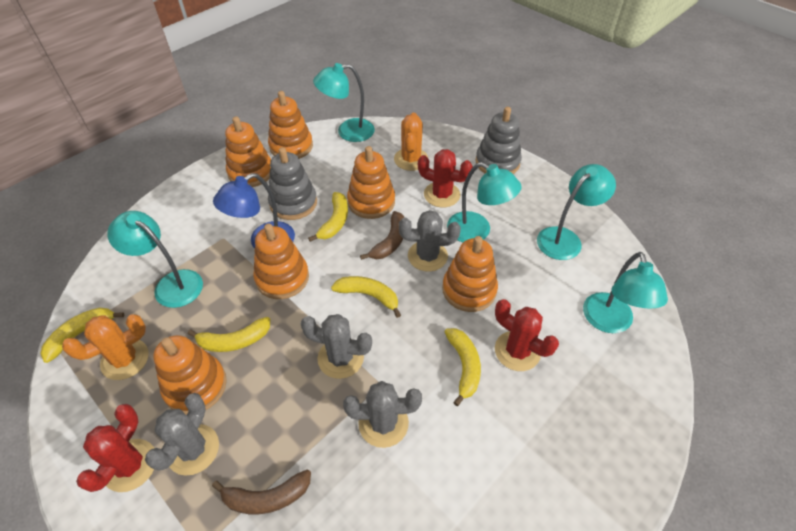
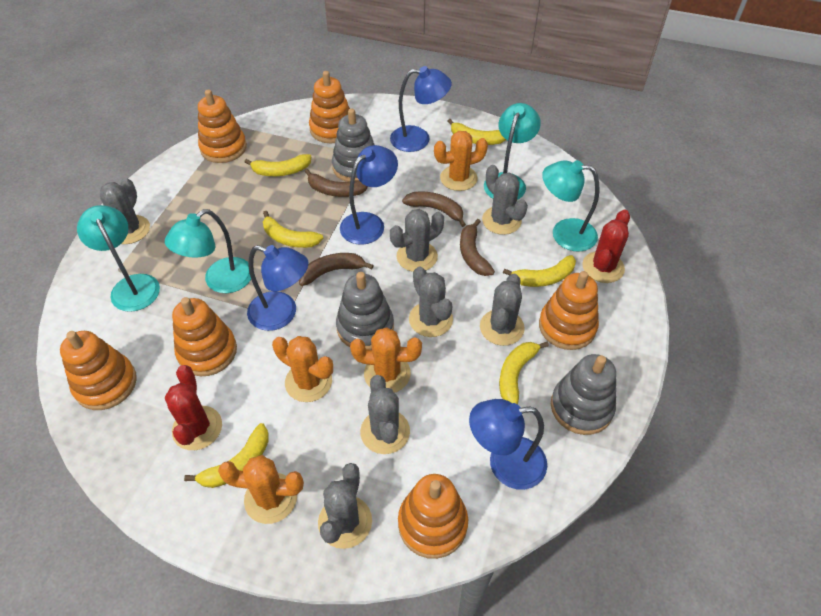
blue lamp: 1 -> 4
brown banana: 2 -> 4
grey cactus: 4 -> 7
grey stacking toy: 2 -> 3
orange cactus: 2 -> 4
red cactus: 3 -> 2
turquoise lamp: 5 -> 4
yellow banana: 5 -> 6

